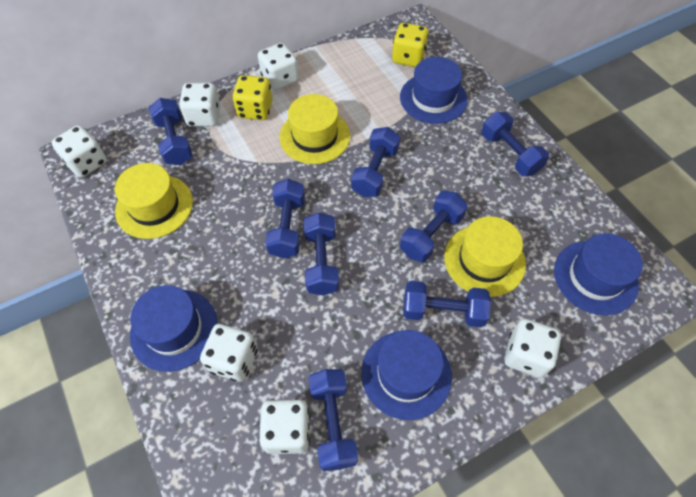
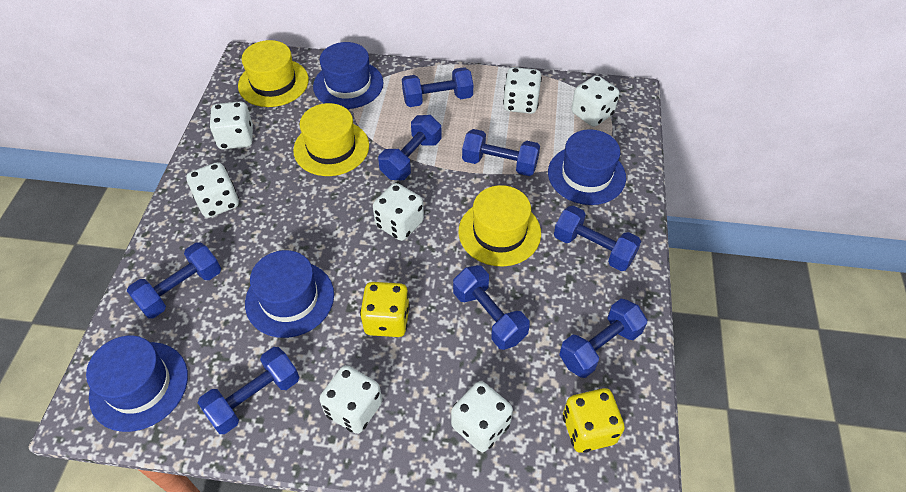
white dice: 6 -> 7

